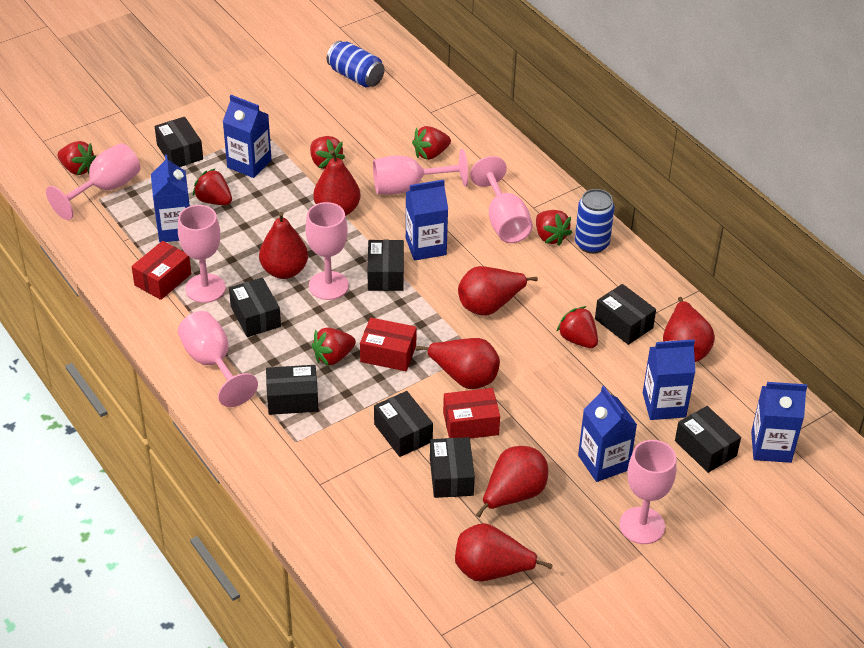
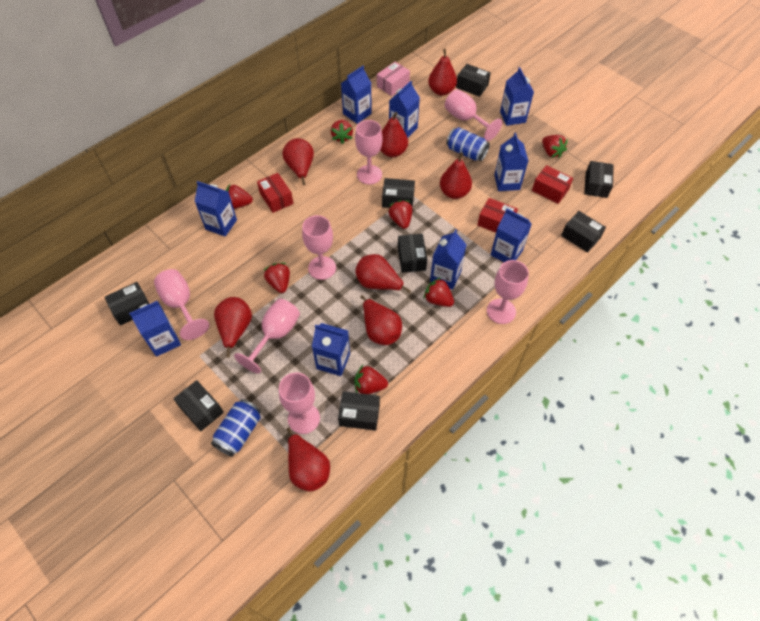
blue carton: 6 -> 9
pink box: 0 -> 1
red pear: 7 -> 8

